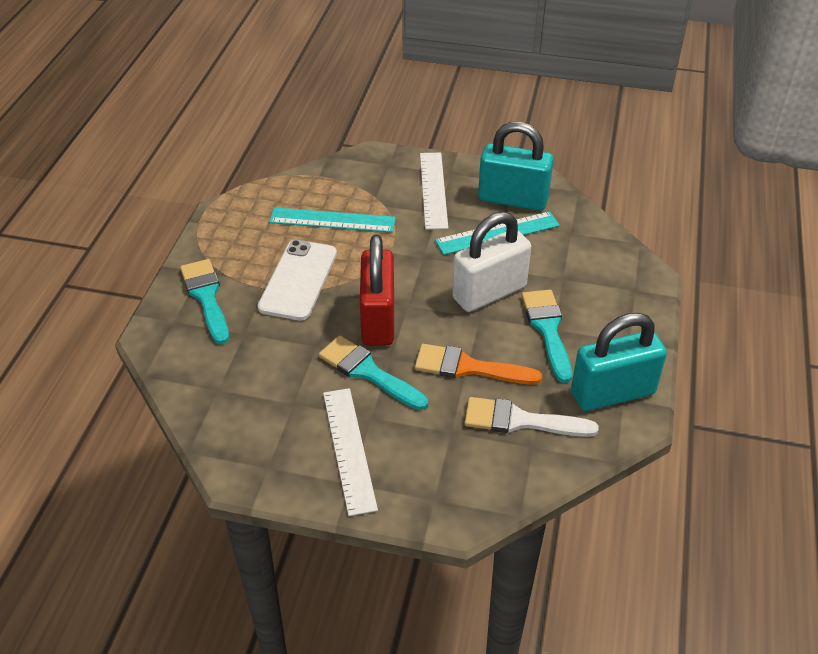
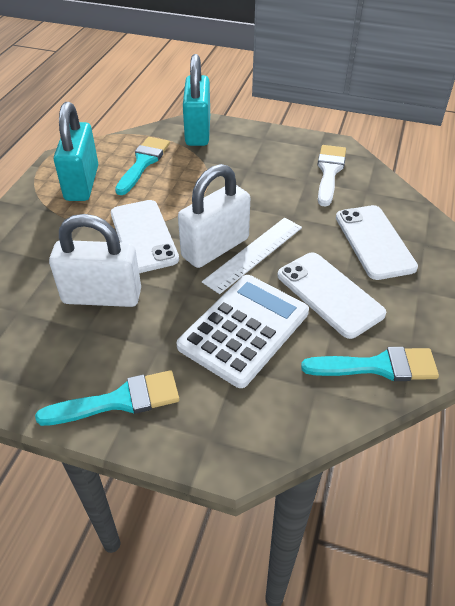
orange brush: 1 -> 0
red padlock: 1 -> 0
turquoise ruler: 2 -> 0
white calculator: 0 -> 1
white padlock: 1 -> 2
white phone: 1 -> 3
white ruler: 2 -> 1

